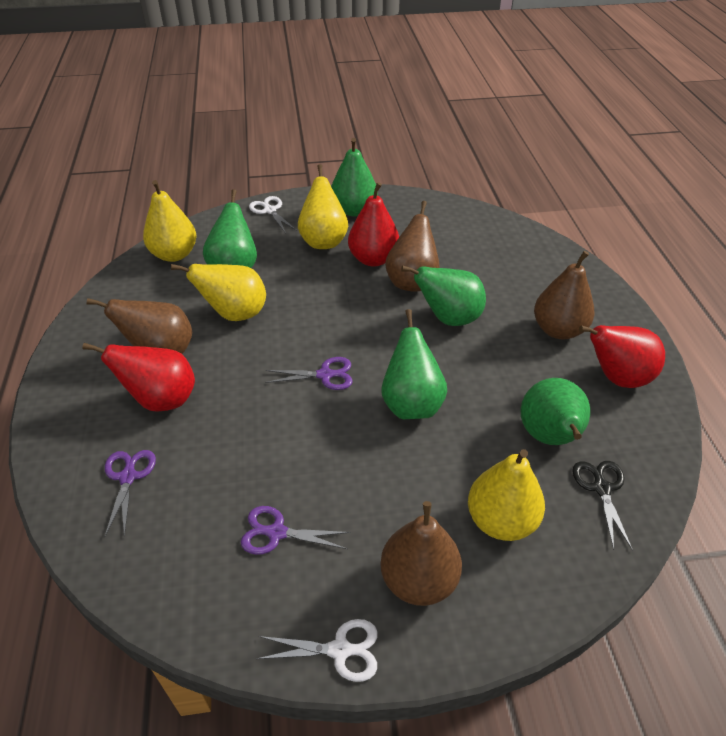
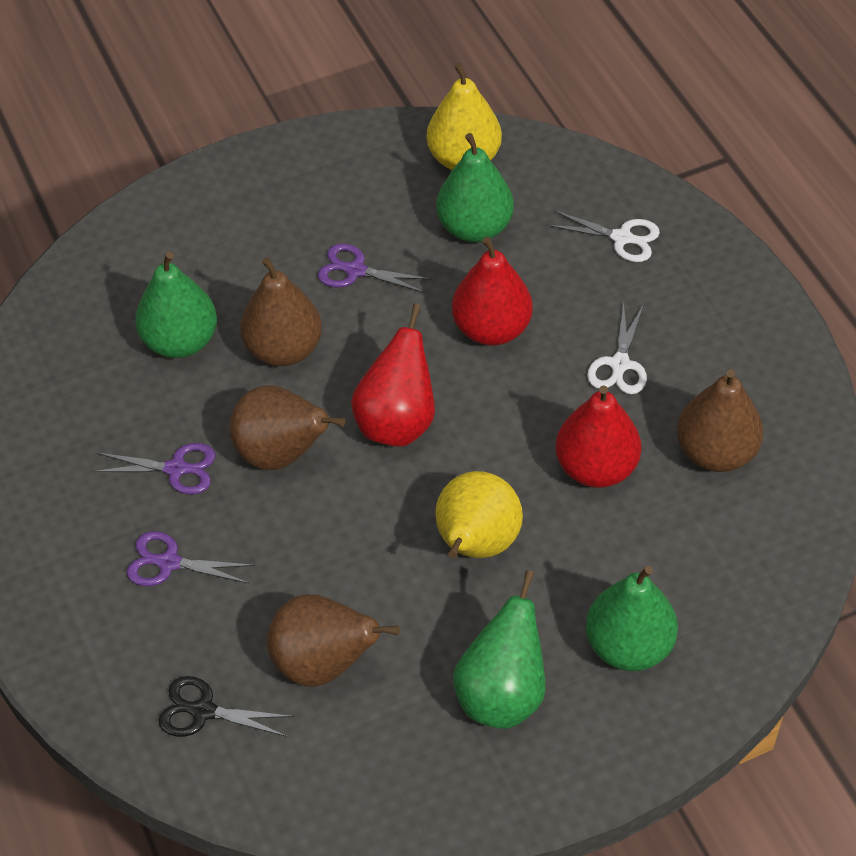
green pear: 5 -> 4
yellow pear: 4 -> 2

